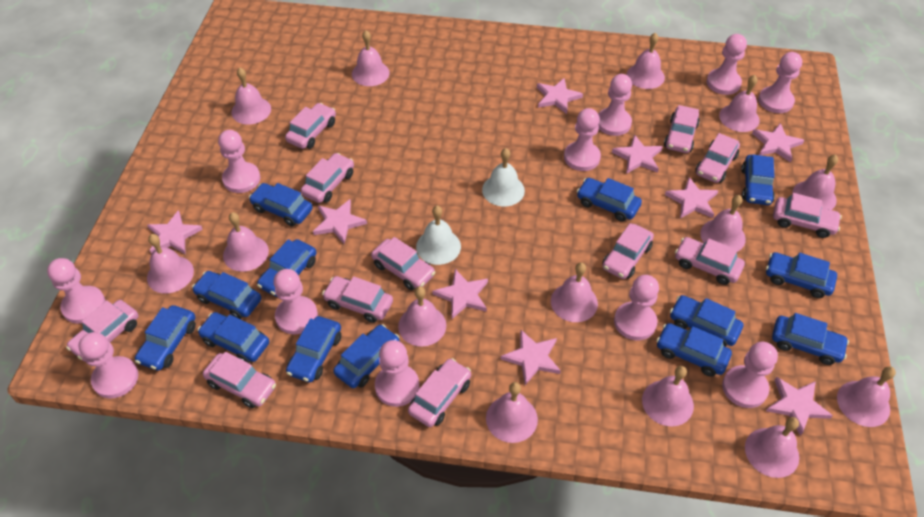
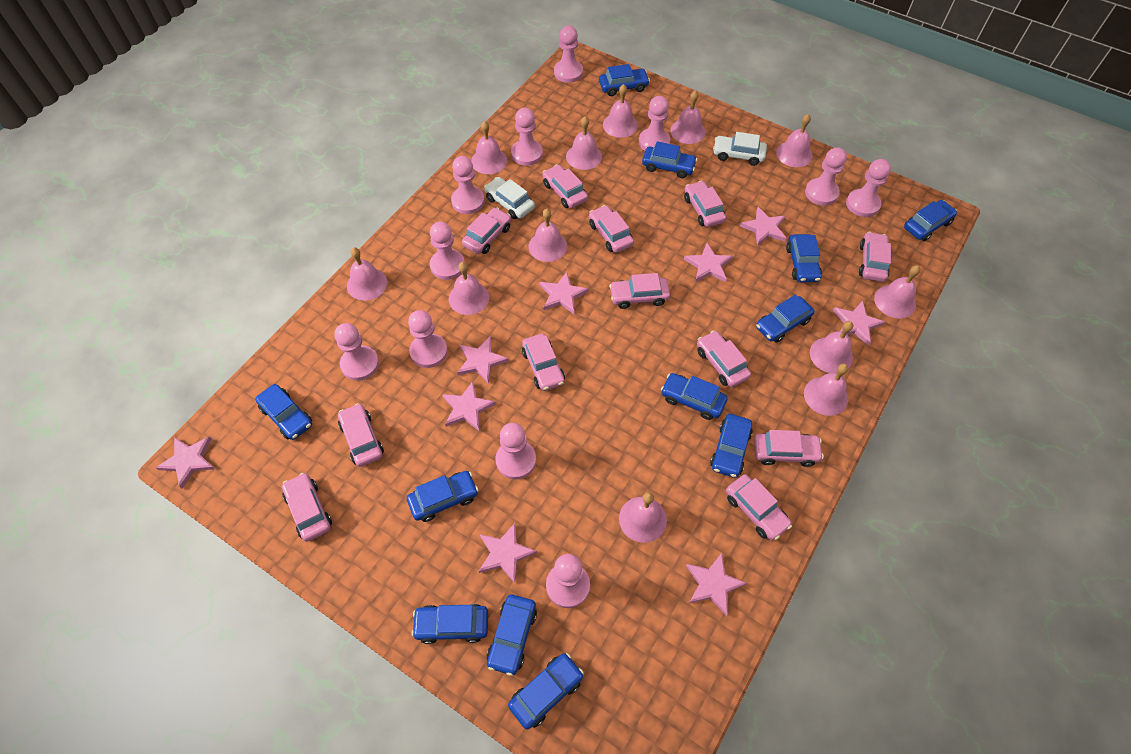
blue car: 13 -> 12
pink bell: 14 -> 12
white bell: 2 -> 0
white car: 0 -> 2

